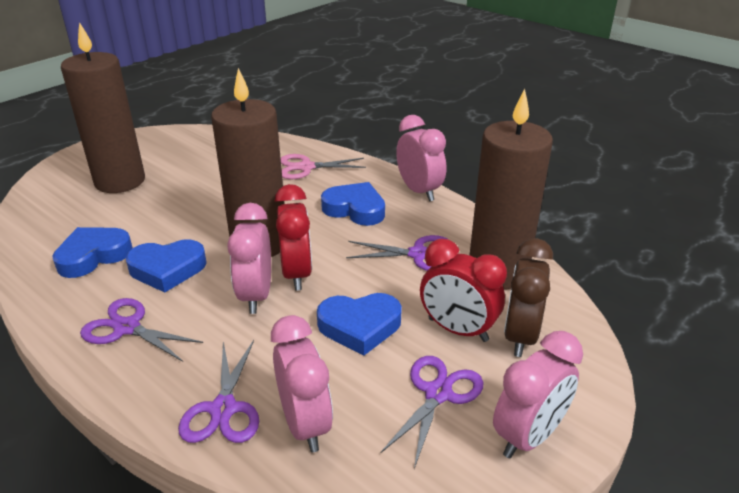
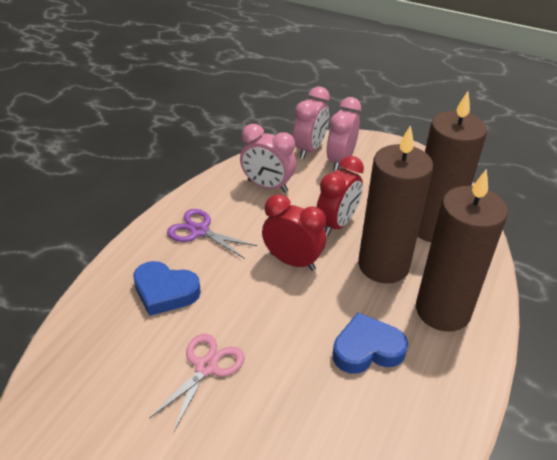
blue heart: 4 -> 2
brown clock: 1 -> 0
pink clock: 4 -> 3
purple scissors: 4 -> 1

